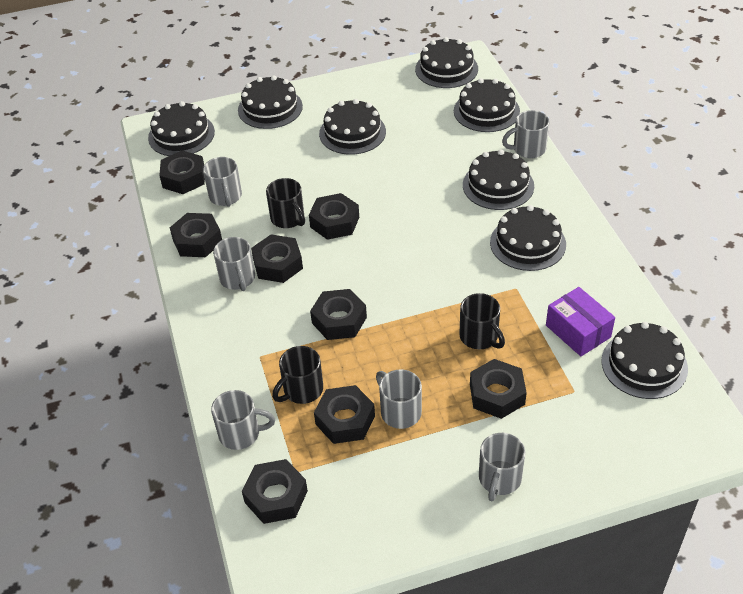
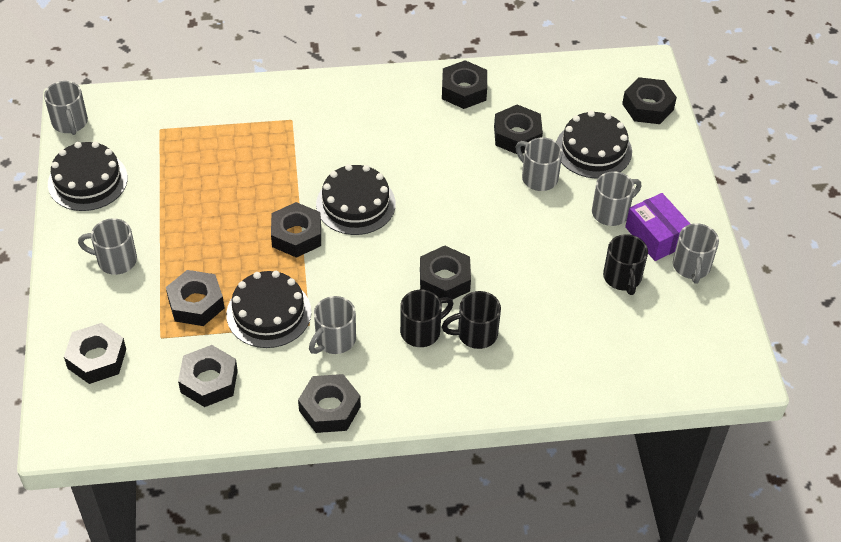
black cake: 8 -> 4
black nut: 8 -> 9

